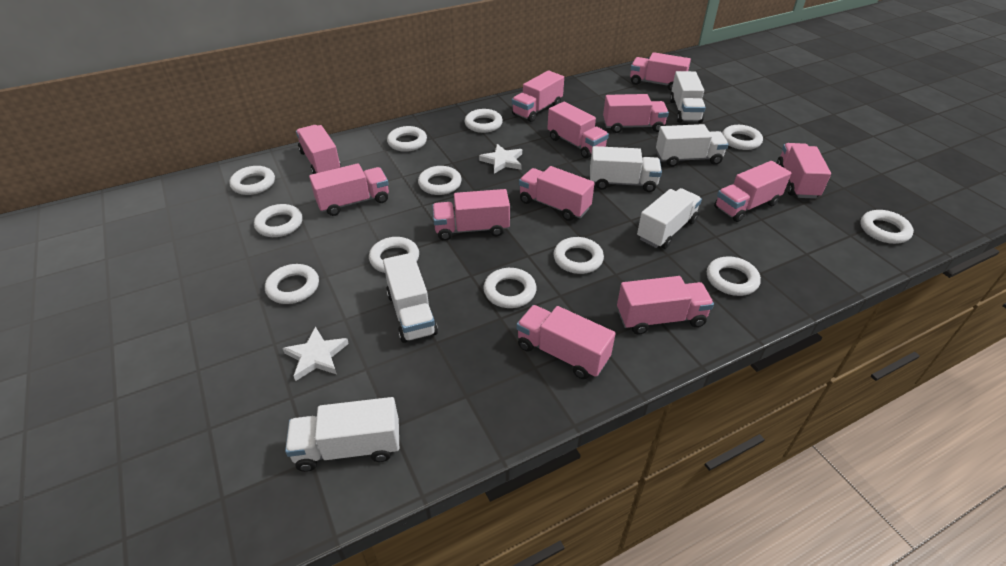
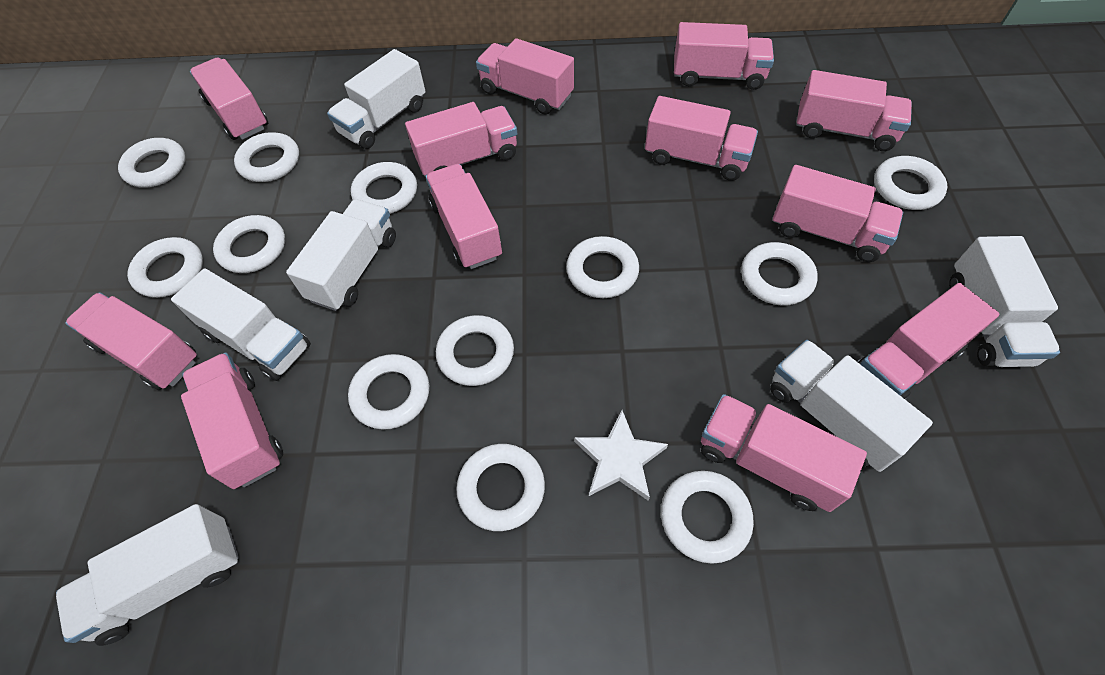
white star: 2 -> 1

